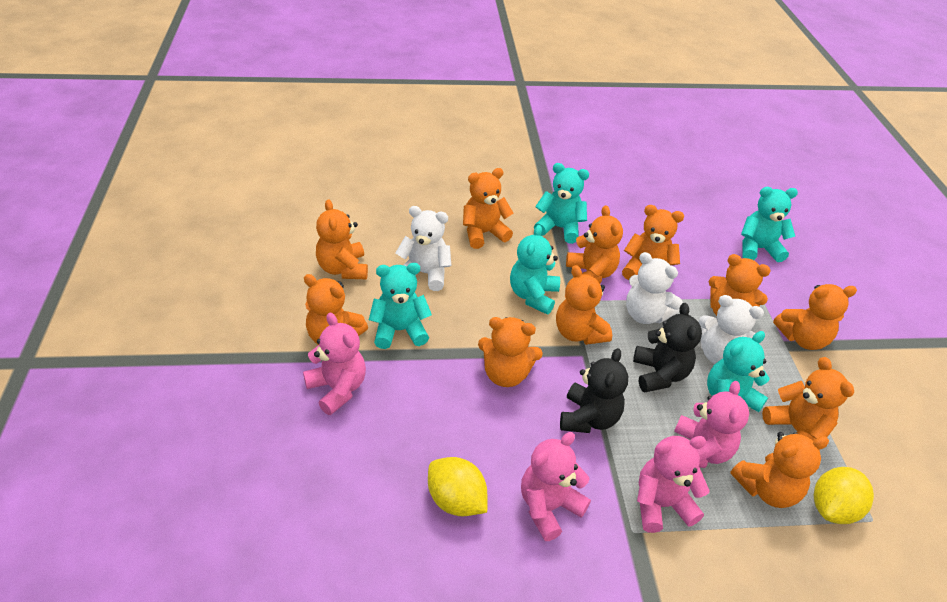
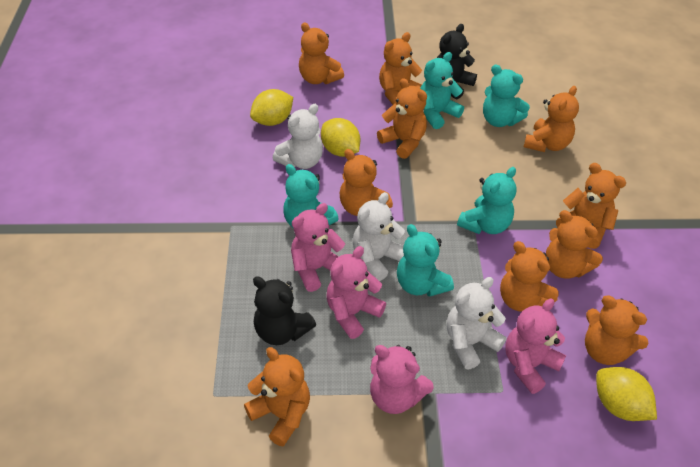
orange teddy bear: 11 -> 10
yellow lemon: 2 -> 3

